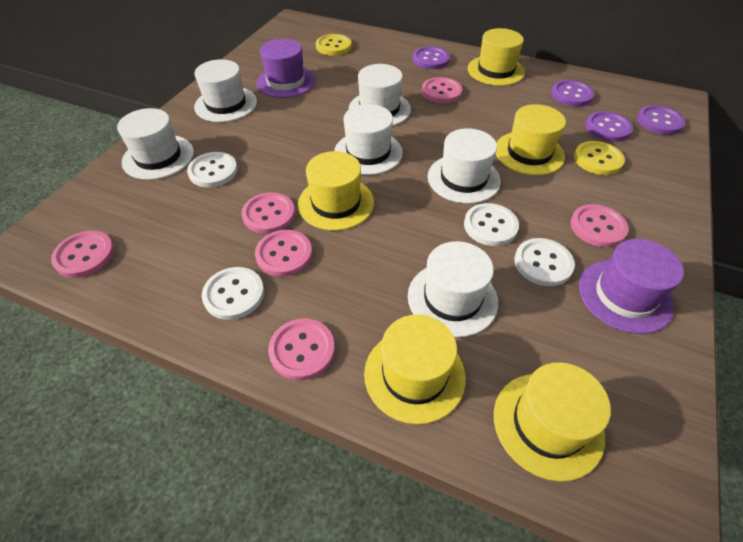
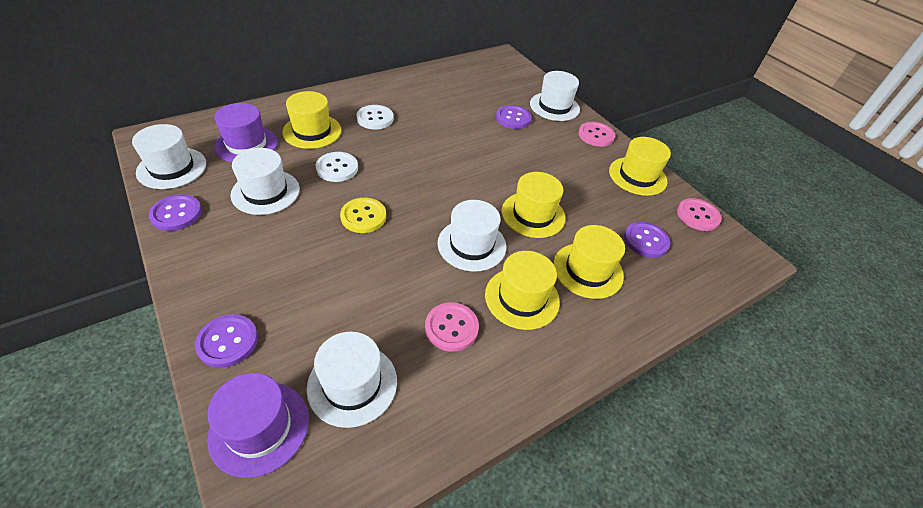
pink button: 6 -> 3
white button: 4 -> 2
white hat: 6 -> 5
yellow button: 2 -> 1

